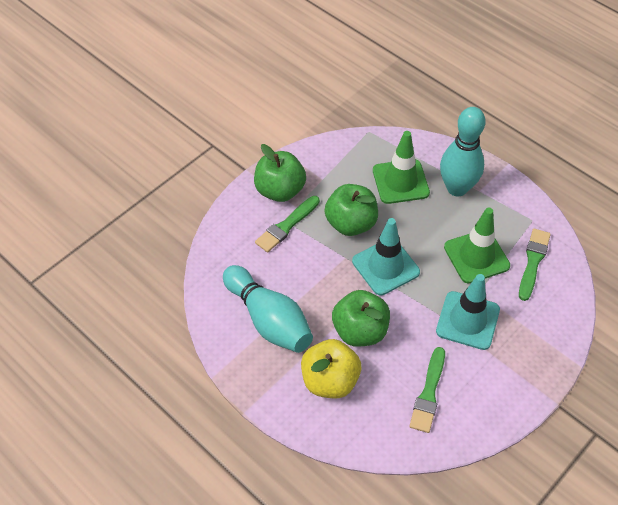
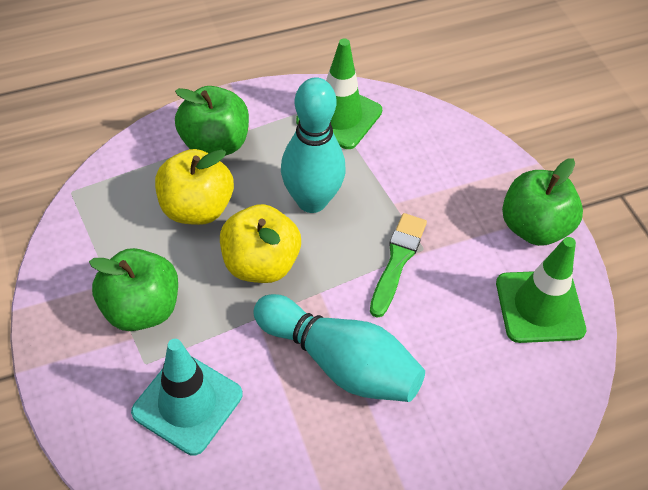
green brush: 3 -> 1
turquoise traffic cone: 2 -> 1
yellow apple: 1 -> 2

